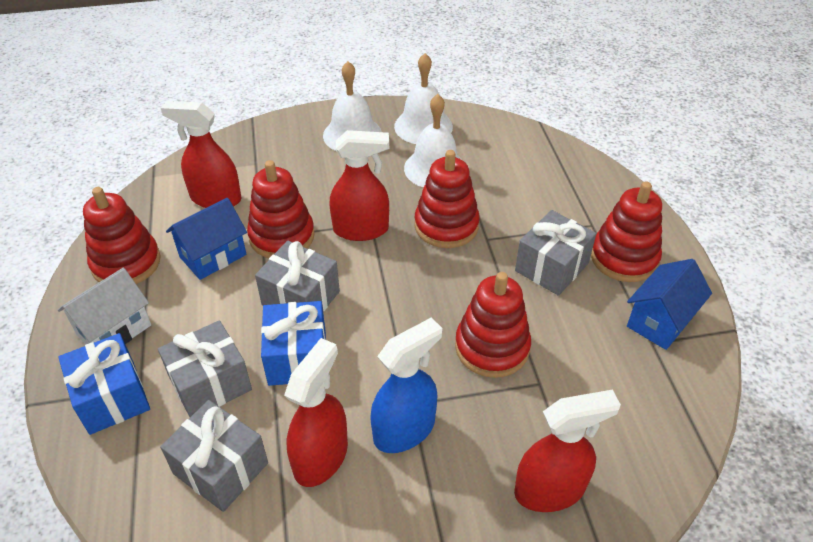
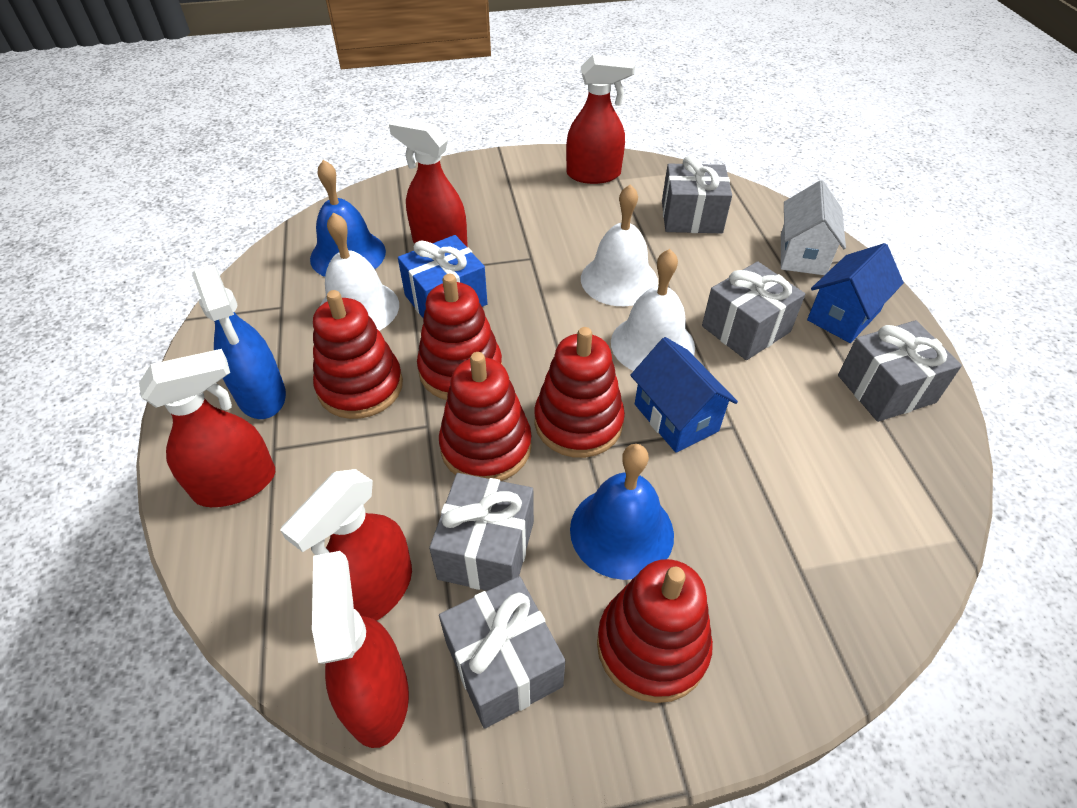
blue bell: 0 -> 2
blue gift: 2 -> 1
grey gift: 4 -> 5
red spray bottle: 4 -> 5

